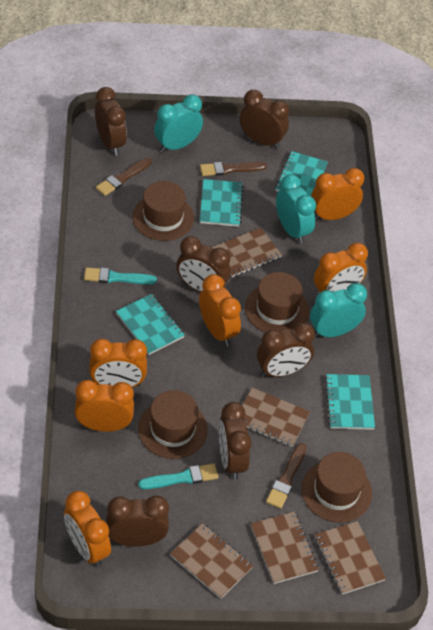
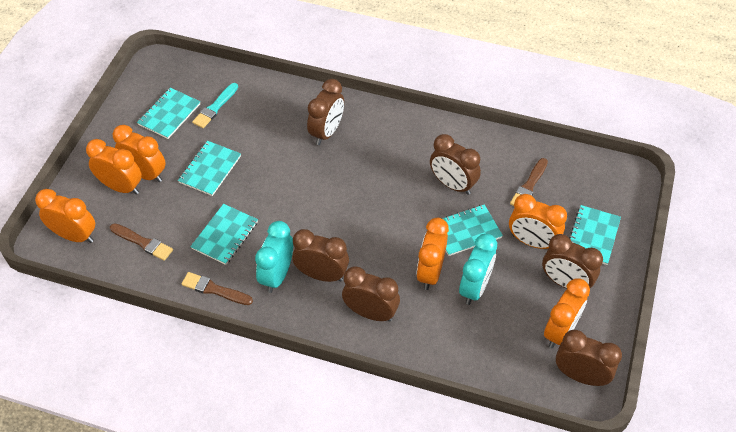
brown hat: 4 -> 0
brown notebook: 5 -> 0
turquoise brush: 2 -> 1
turquoise clock: 3 -> 2
turquoise notebook: 4 -> 5

